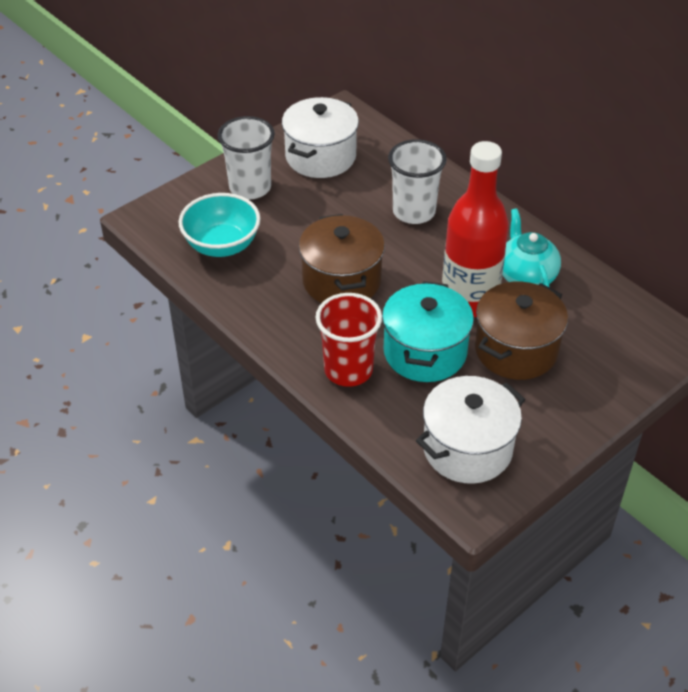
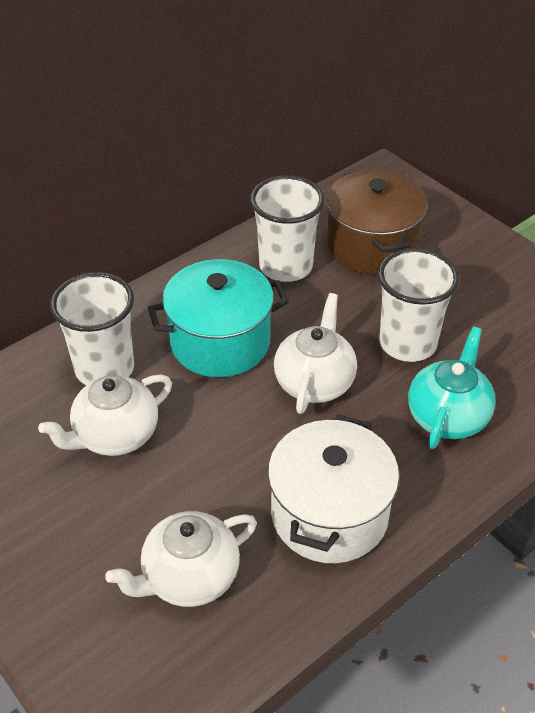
brown pot: 2 -> 1
red bottle: 1 -> 0
red cup: 1 -> 0
turquoise bowl: 1 -> 0
white cup: 2 -> 3
white pot: 2 -> 1
white teapot: 0 -> 3

